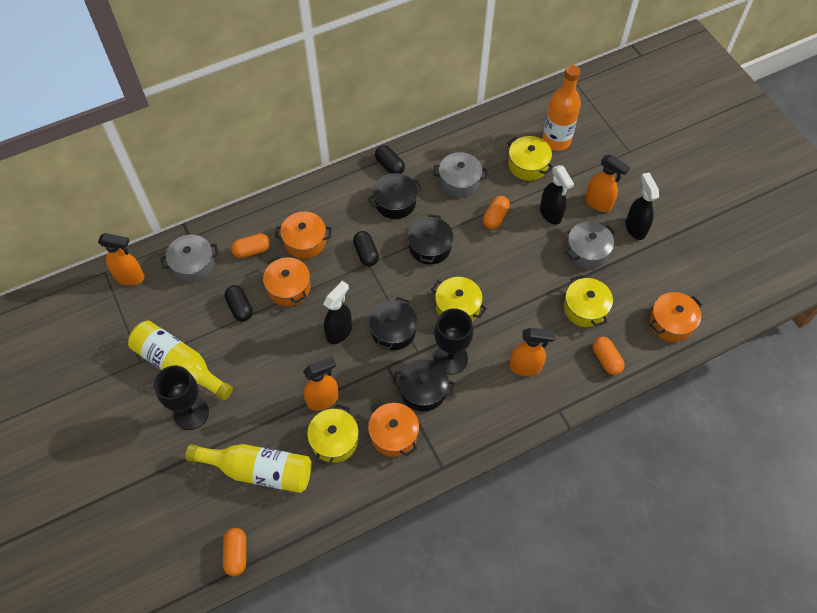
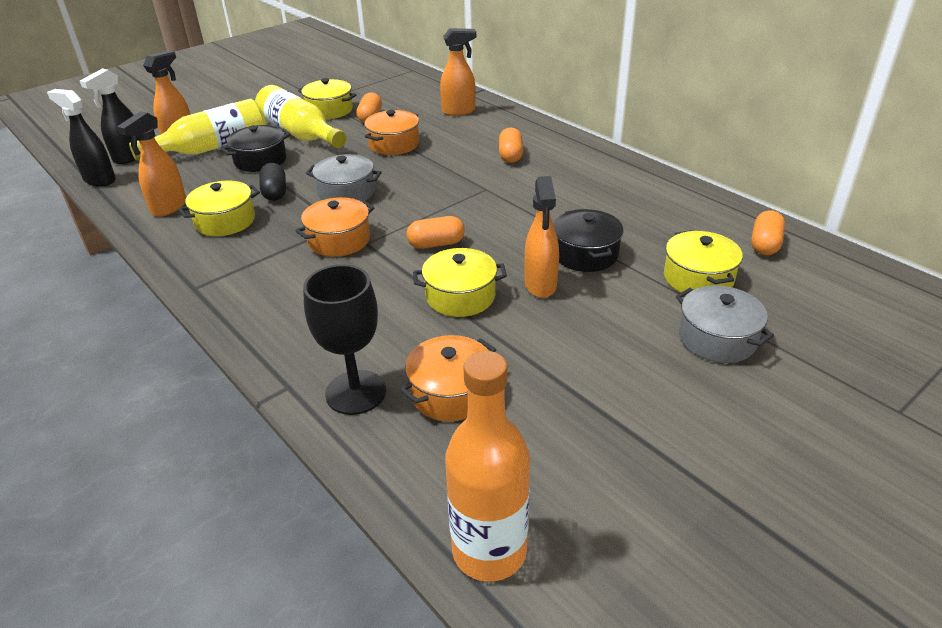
black capsule: 3 -> 1
black goblet: 2 -> 1
black pot: 4 -> 2
black spray bottle: 3 -> 2
grey pot: 3 -> 2
orange pot: 4 -> 3

